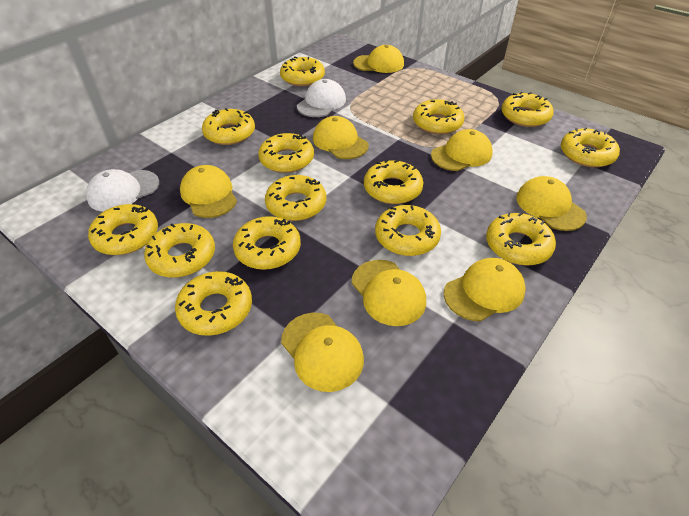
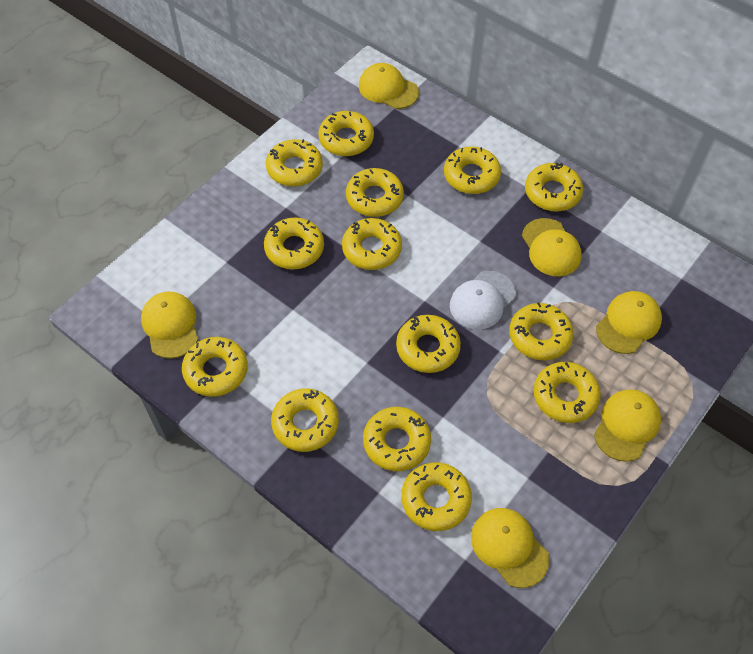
white cap: 2 -> 1
yellow cap: 8 -> 6

